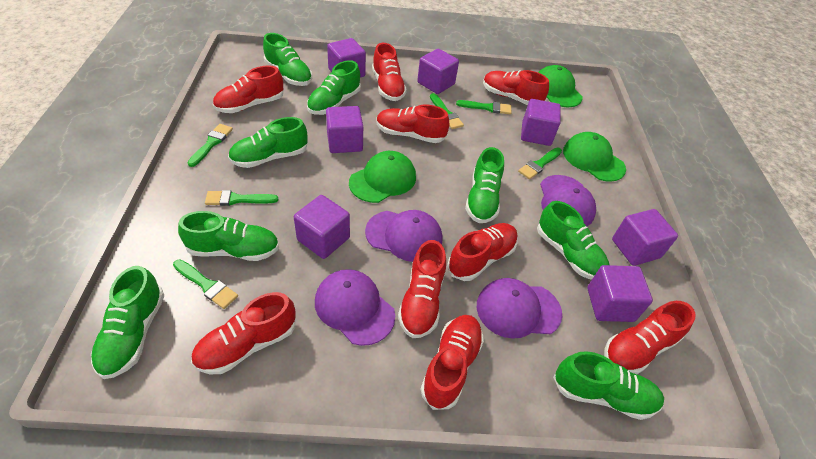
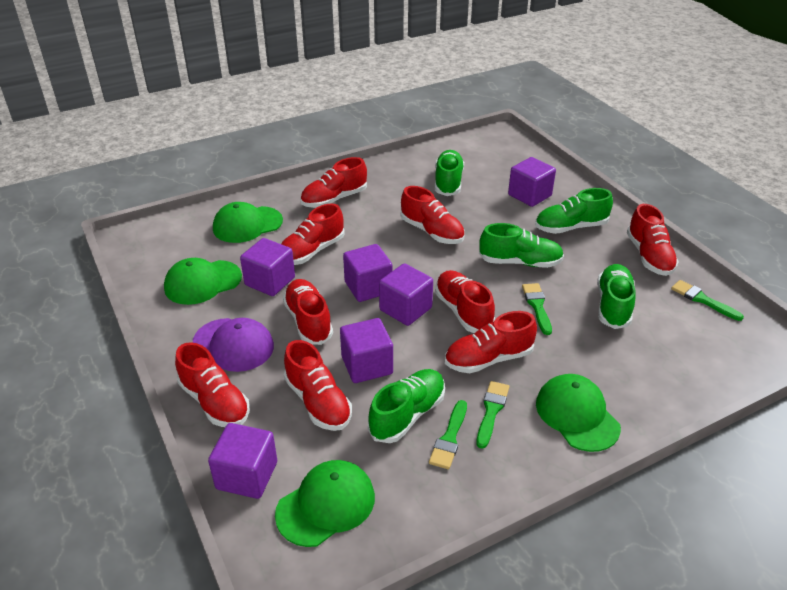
green brush: 6 -> 4
green cap: 3 -> 4
green shoe: 8 -> 5
purple cap: 4 -> 1
purple cube: 7 -> 6

